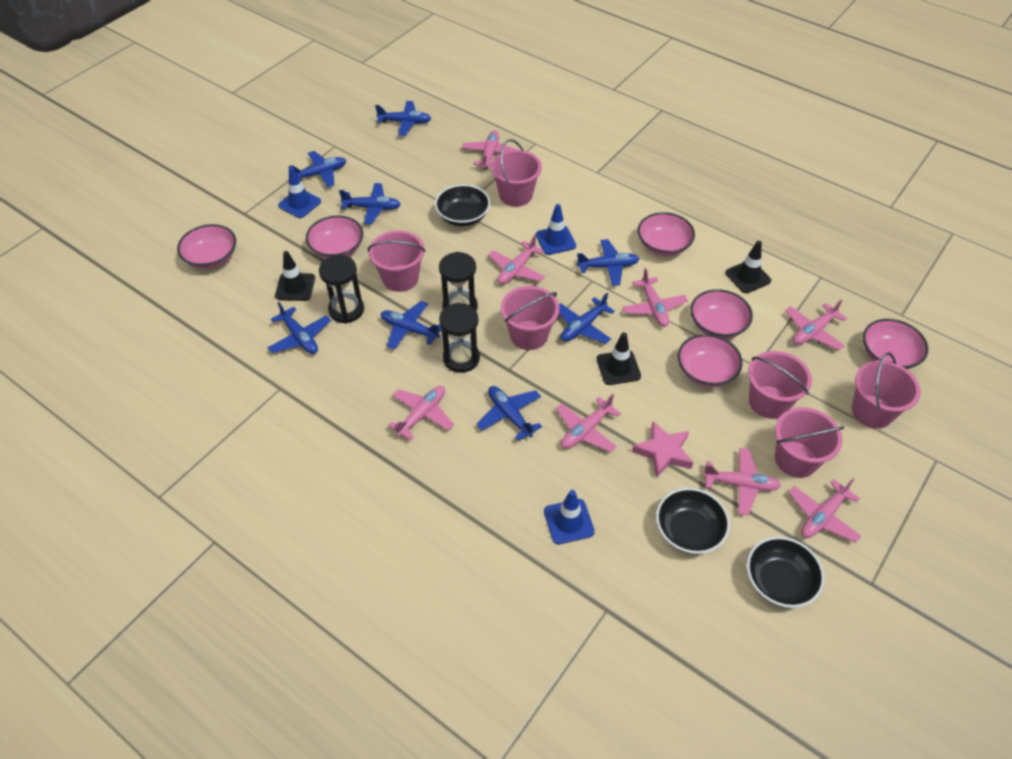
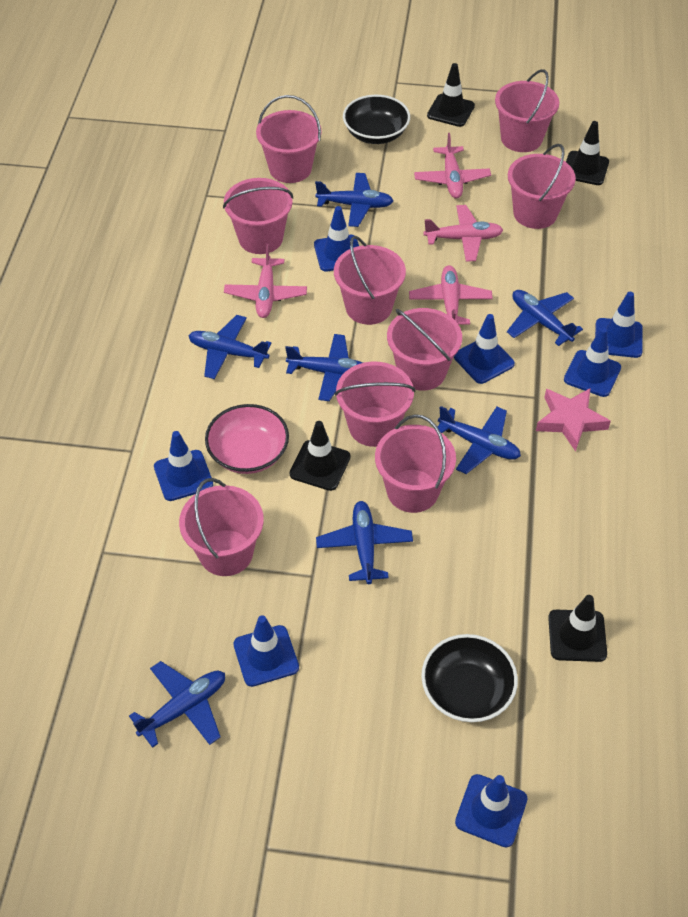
black bowl: 3 -> 2
black hourglass: 3 -> 0
black traffic cone: 3 -> 4
blue plane: 8 -> 7
blue traffic cone: 3 -> 7
pink bowl: 6 -> 1
pink bucket: 6 -> 9
pink plane: 8 -> 4

